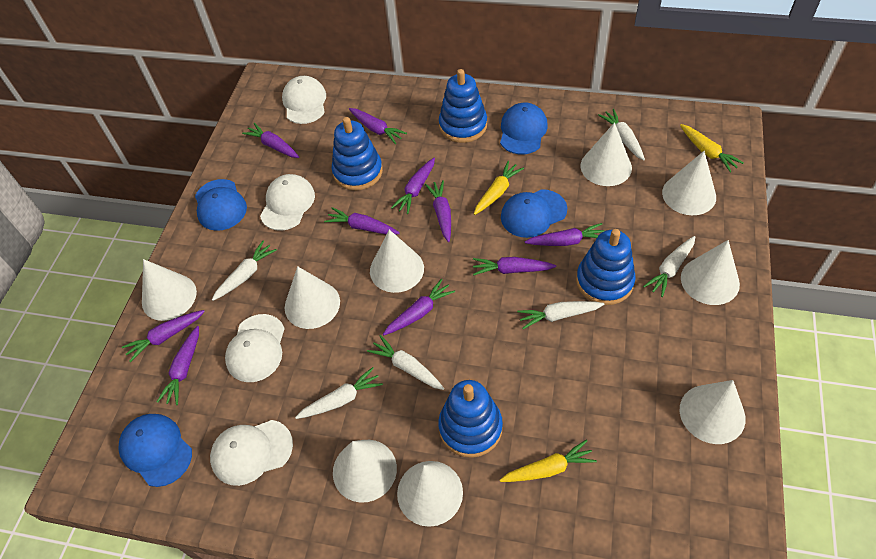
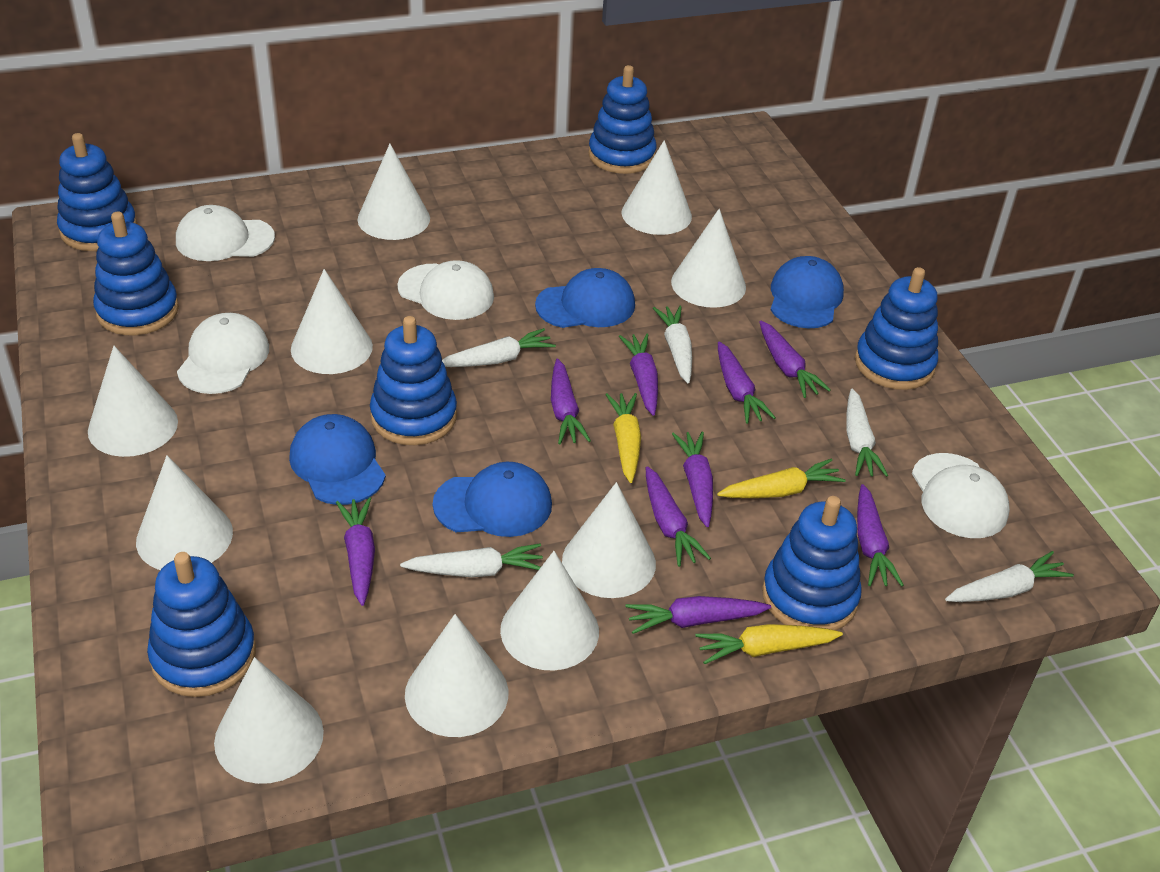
blue stacking toy: 4 -> 7
purple carrot: 10 -> 9
white carrot: 6 -> 5
white cone: 9 -> 10

